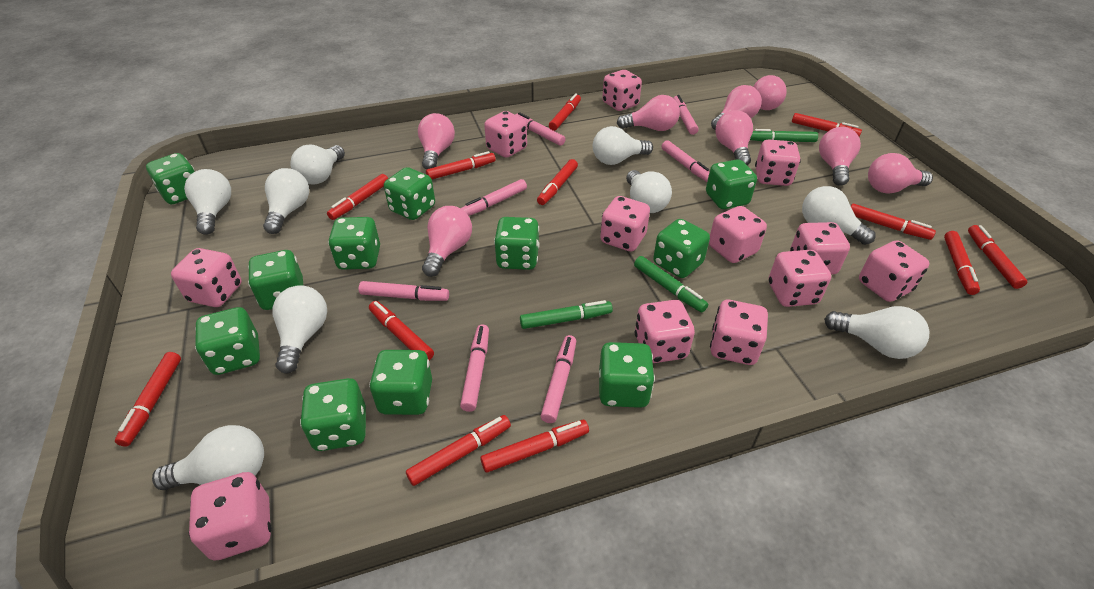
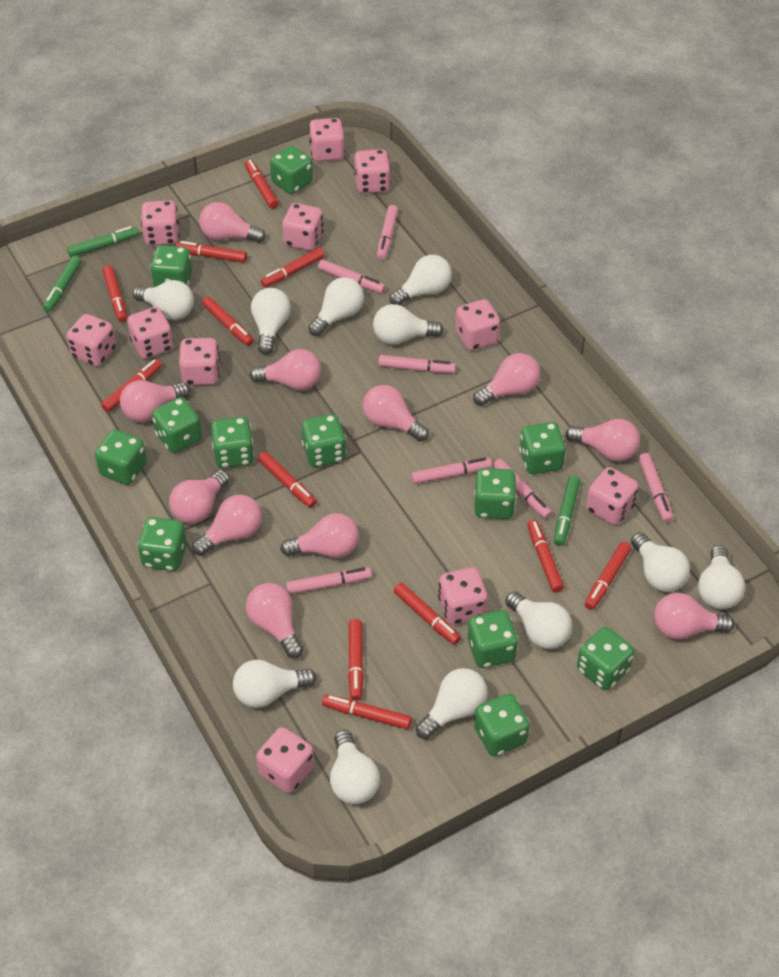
green dice: 11 -> 12
pink dice: 12 -> 11
pink light bulb: 8 -> 11
white light bulb: 9 -> 11

